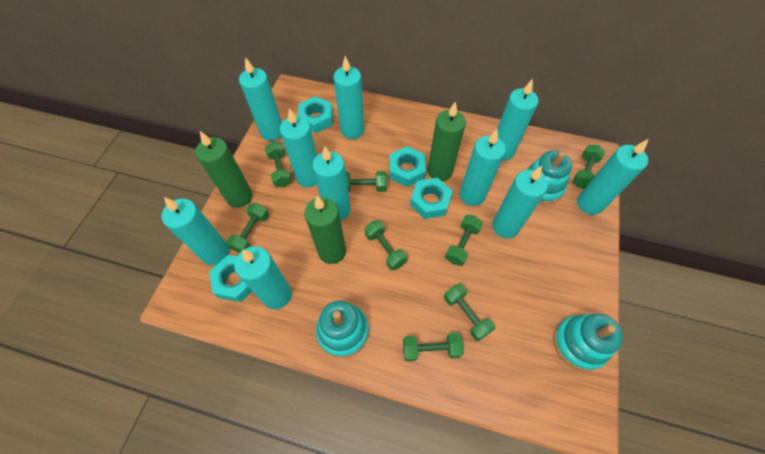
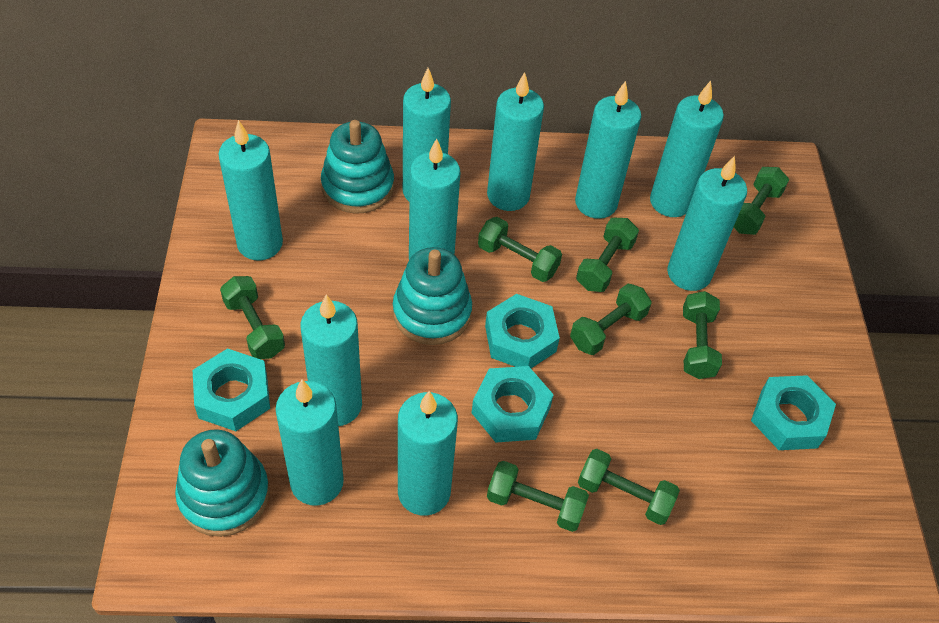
green candle: 3 -> 0

